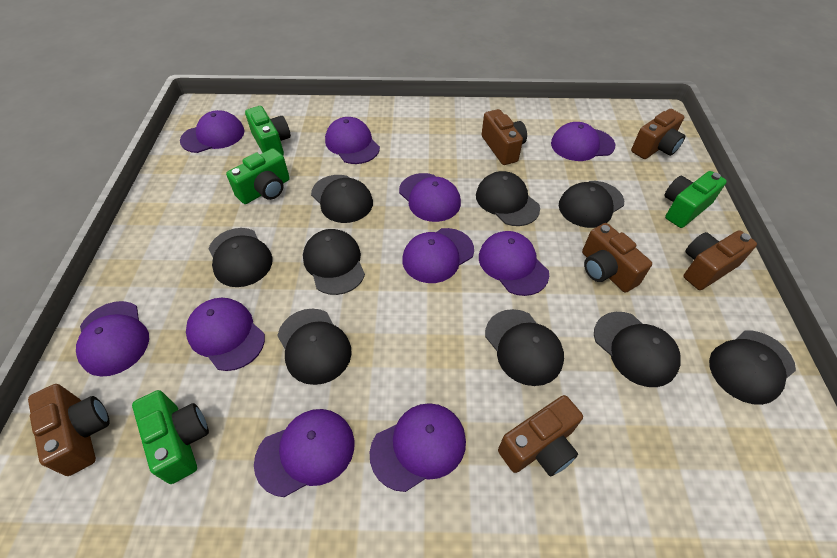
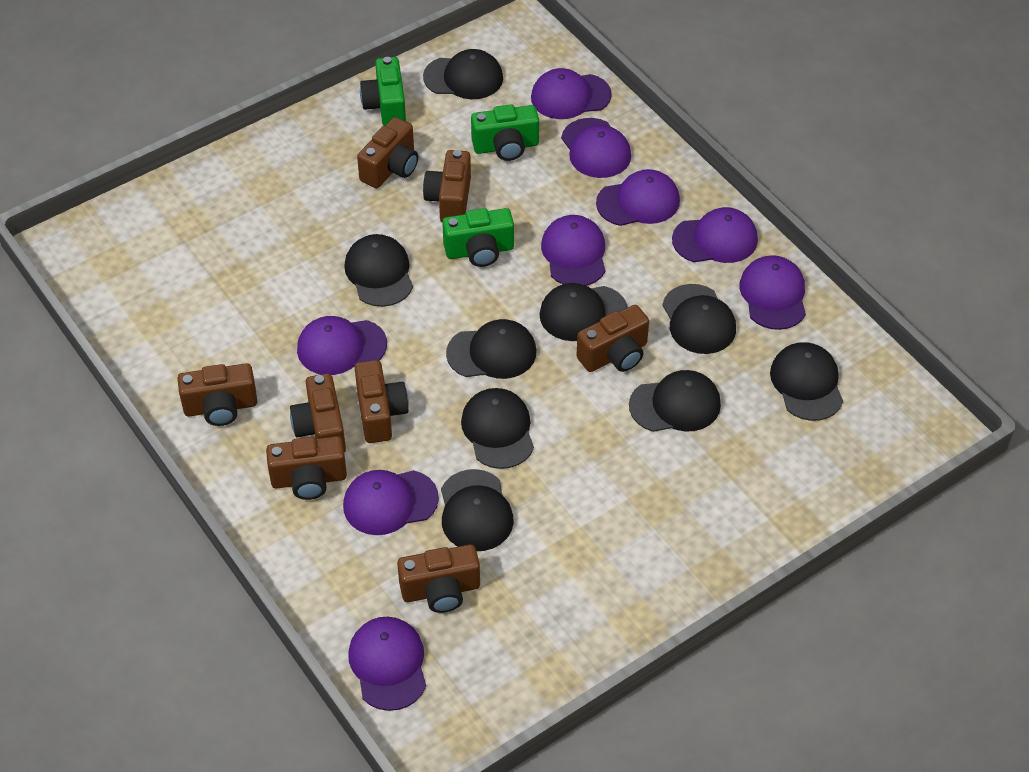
brown camera: 6 -> 8
green camera: 4 -> 3
purple cap: 10 -> 9

